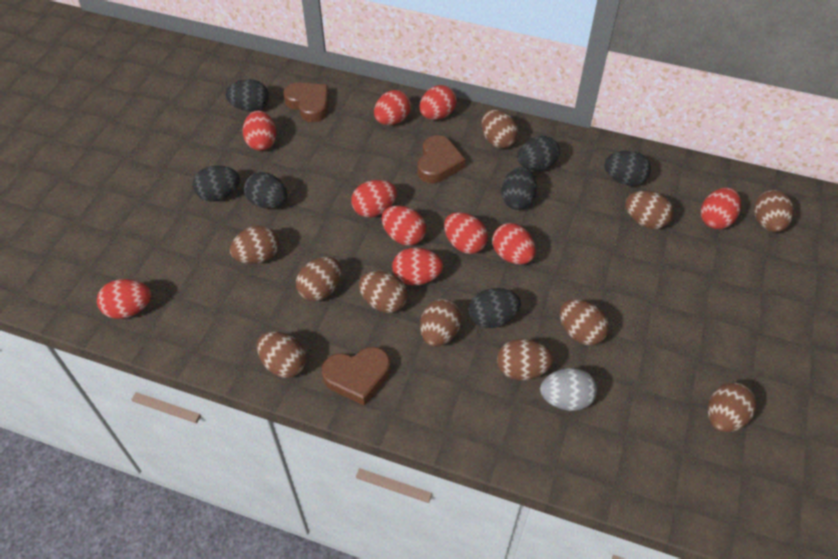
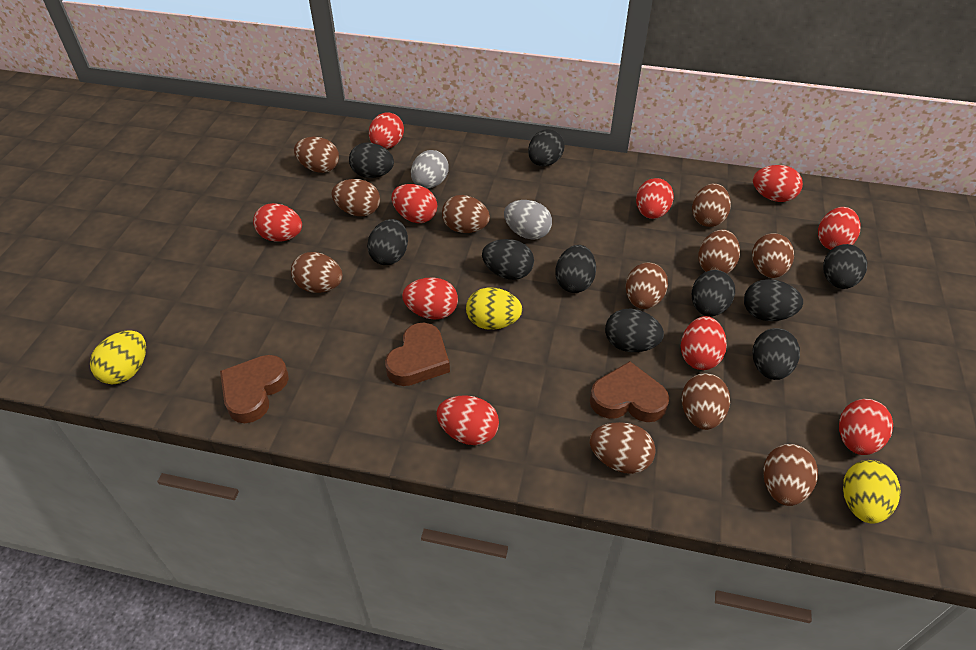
black egg: 7 -> 10
grey egg: 1 -> 2
yellow egg: 0 -> 3

